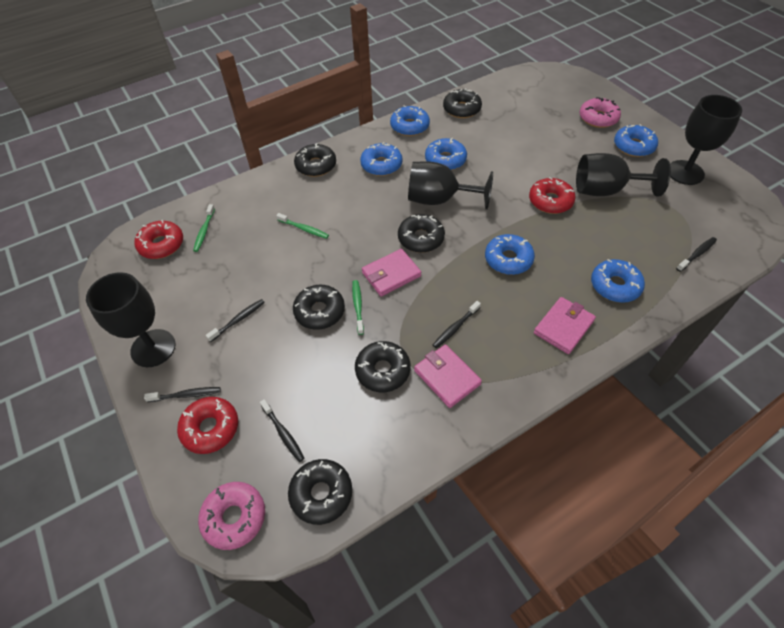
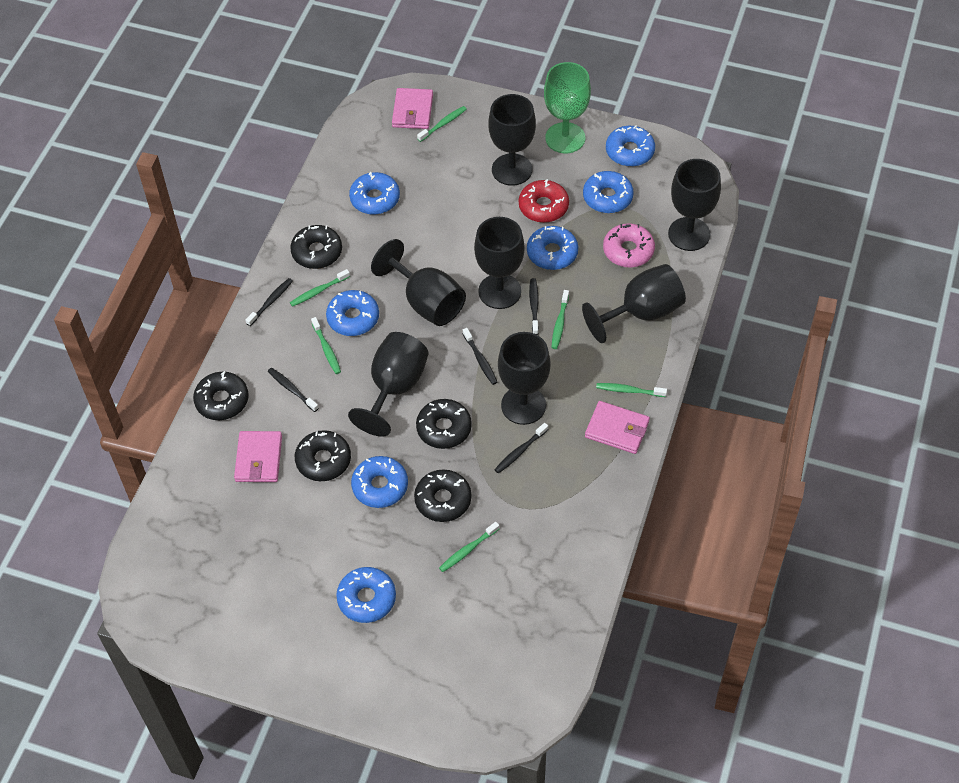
black donut: 6 -> 5
black goblet: 4 -> 7
blue donut: 6 -> 7
green goblet: 0 -> 1
green toothbrush: 3 -> 6
pink donut: 2 -> 1
red donut: 3 -> 1

